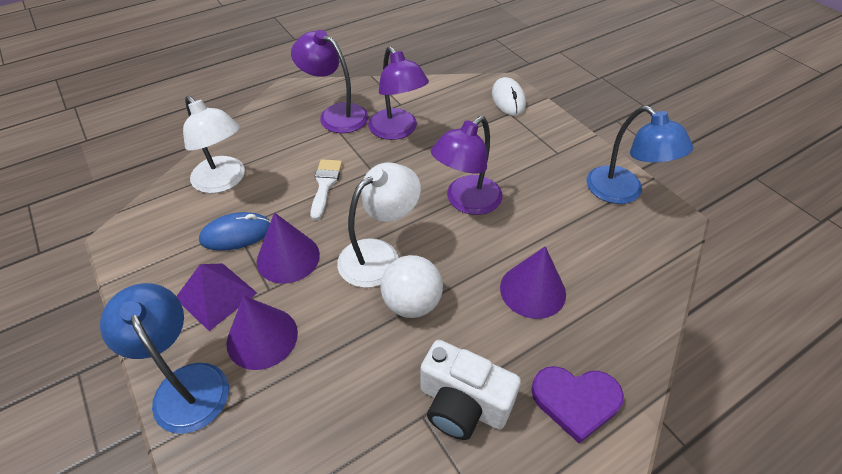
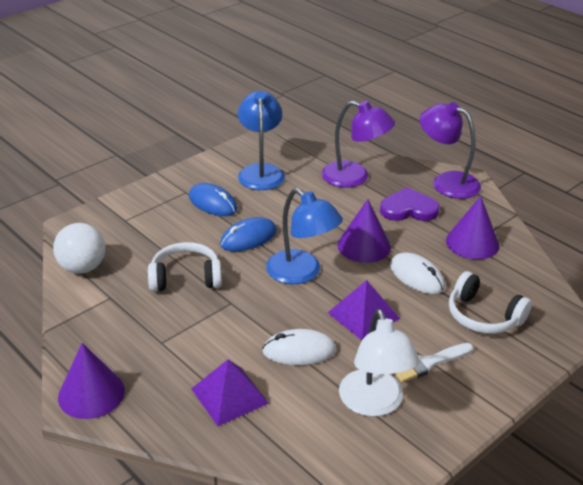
blue mouse: 1 -> 2
purple lamp: 3 -> 2
purple pyramid: 1 -> 2
white camera: 1 -> 0
white headphones: 0 -> 2
white lamp: 2 -> 1
white mouse: 1 -> 2

